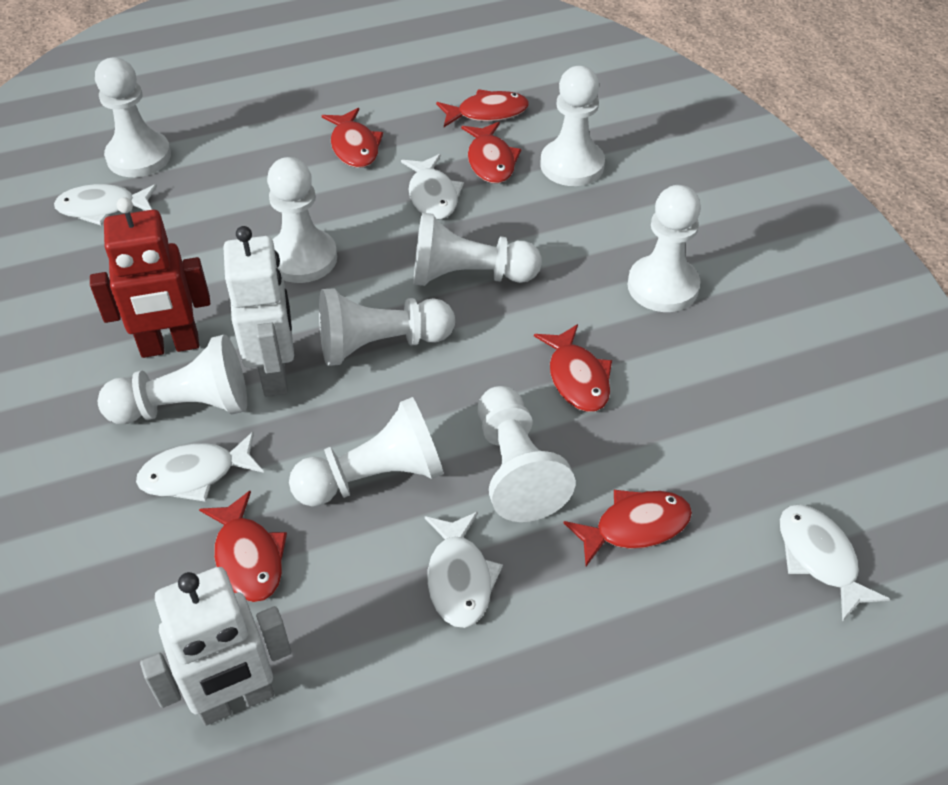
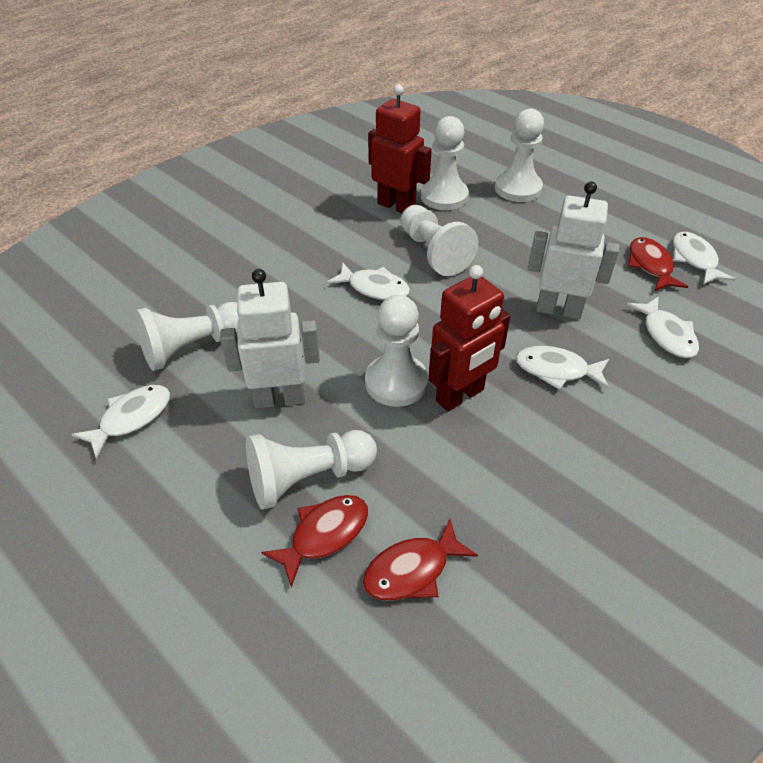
red fish: 6 -> 3
red robot: 1 -> 2
white pawn: 9 -> 6

